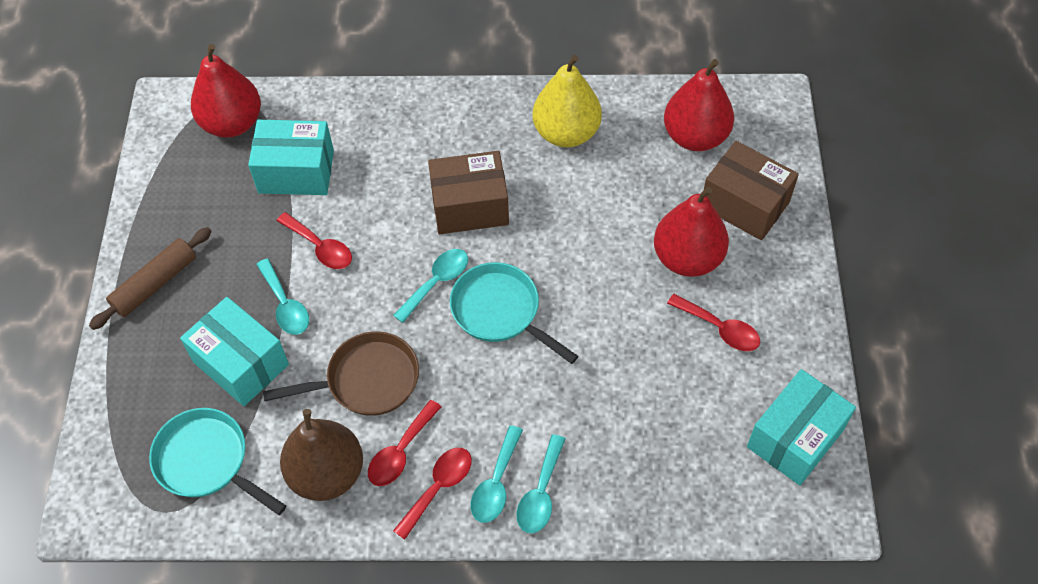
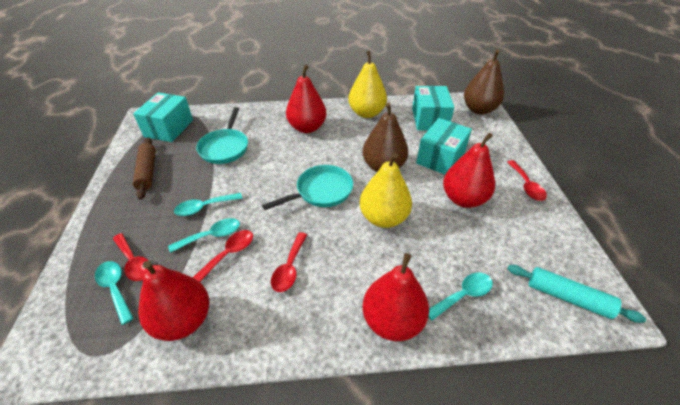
brown box: 2 -> 0
brown pan: 1 -> 0
brown pear: 1 -> 2
red pear: 3 -> 4
turquoise rolling pin: 0 -> 1
yellow pear: 1 -> 2

